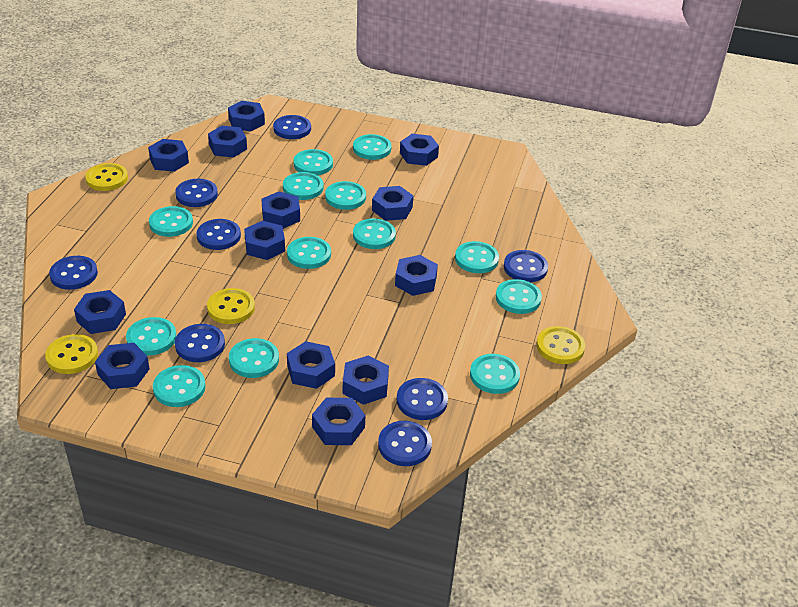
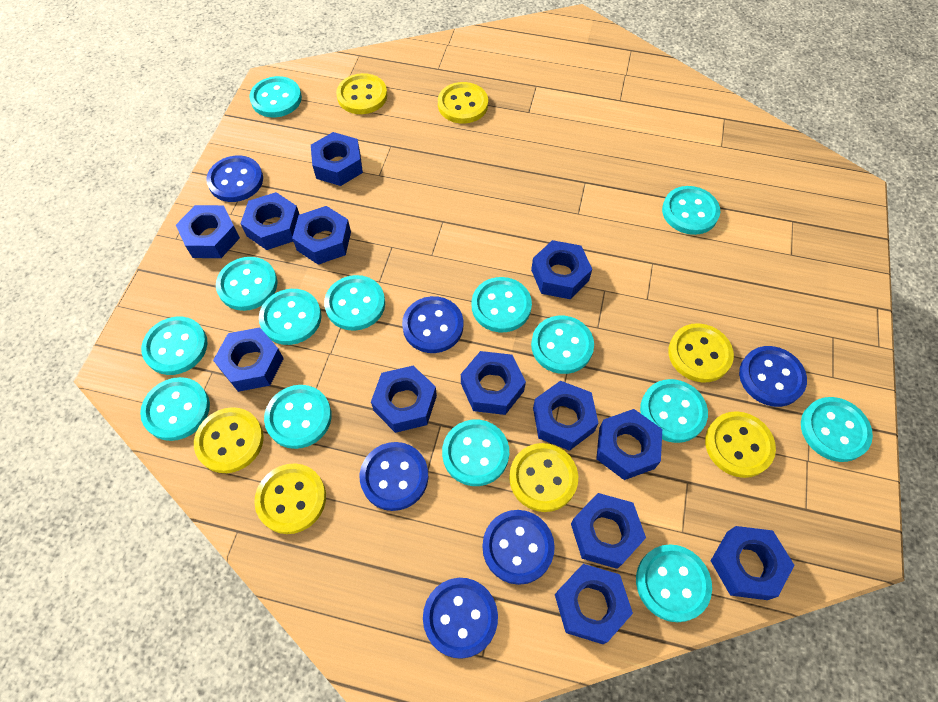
blue button: 8 -> 6
turquoise button: 13 -> 14
yellow button: 4 -> 7

